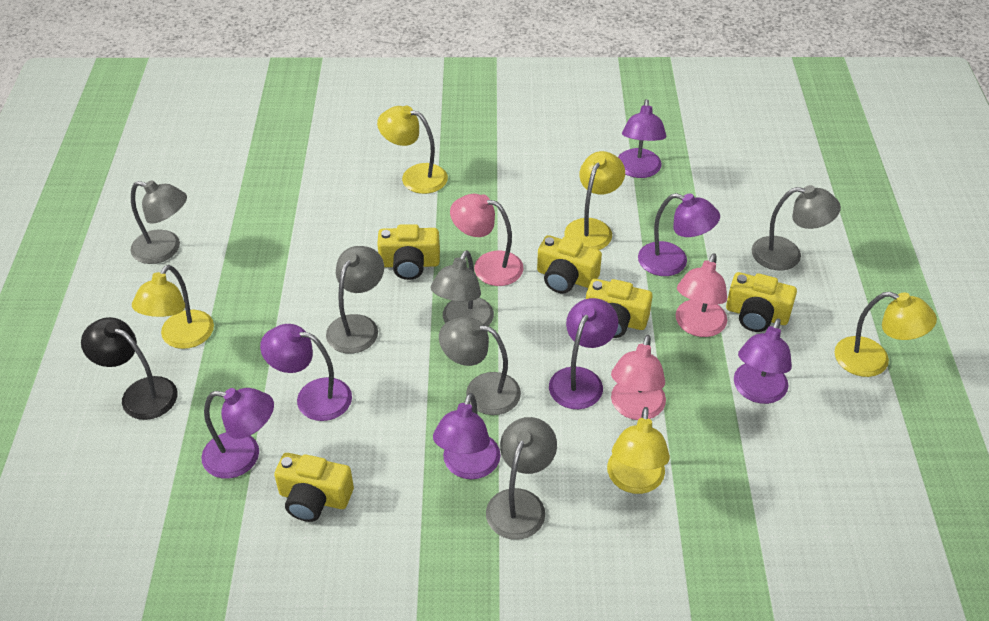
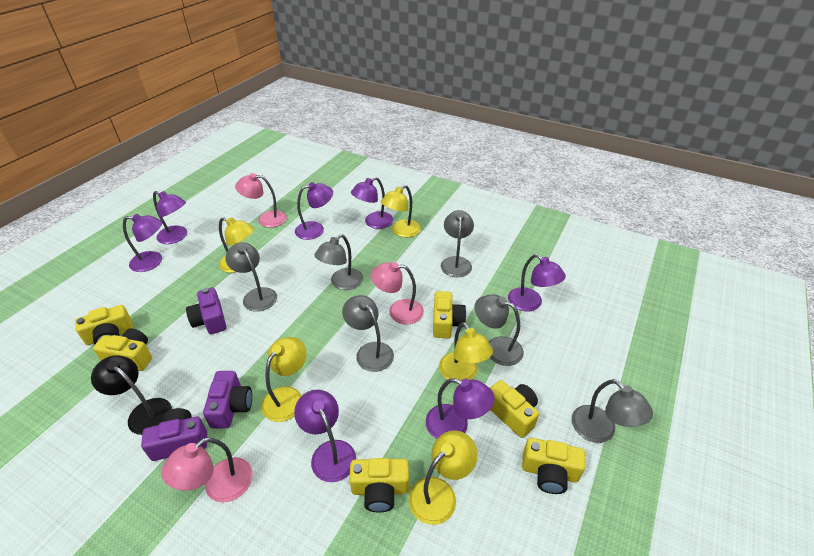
purple camera: 0 -> 3
yellow camera: 5 -> 6

